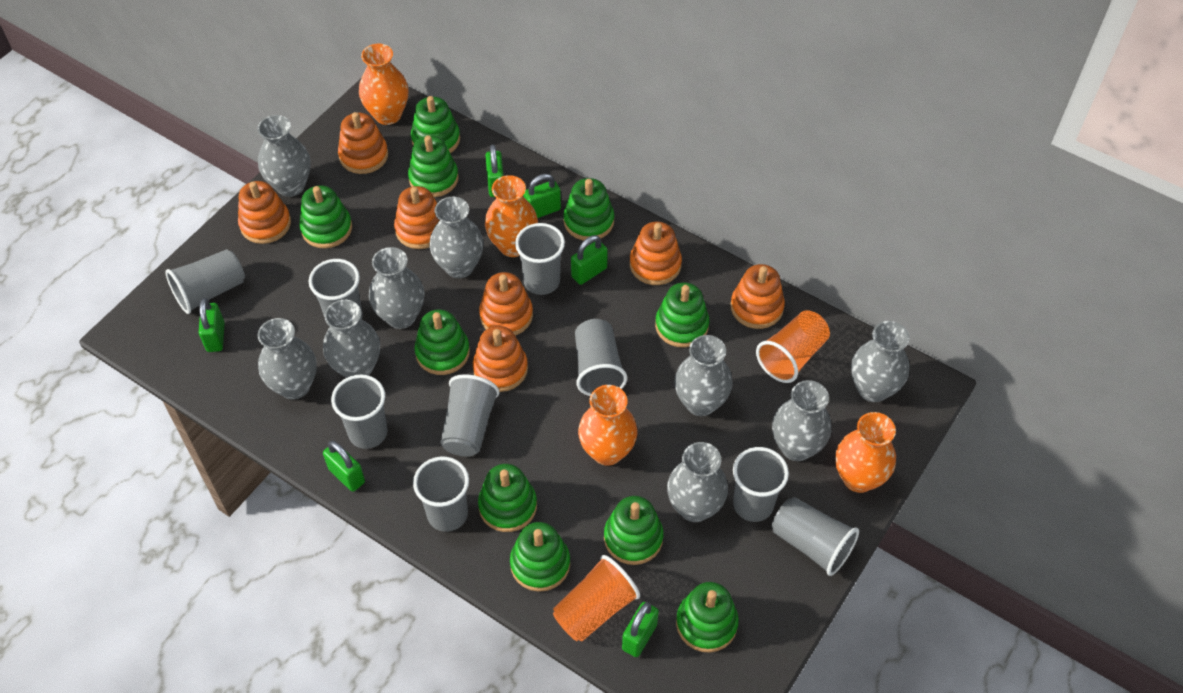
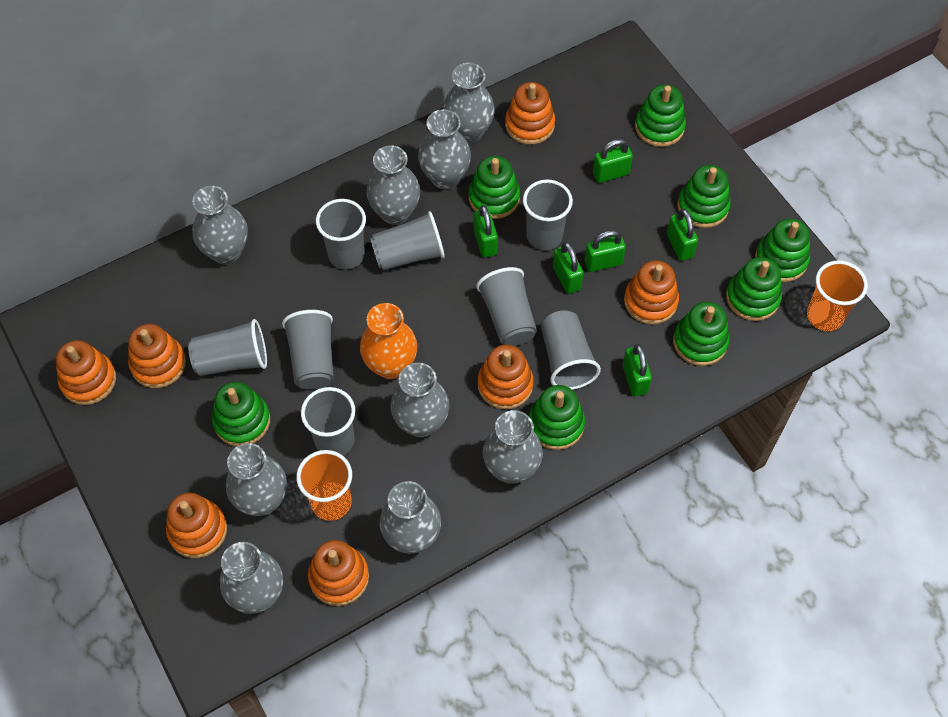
green stacking toy: 10 -> 8
grey cup: 9 -> 8
orange vase: 4 -> 1

